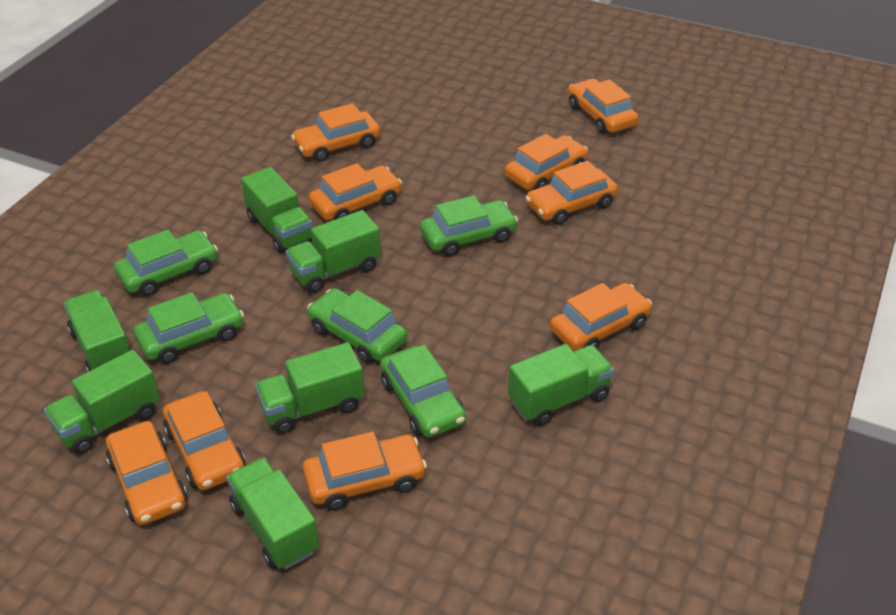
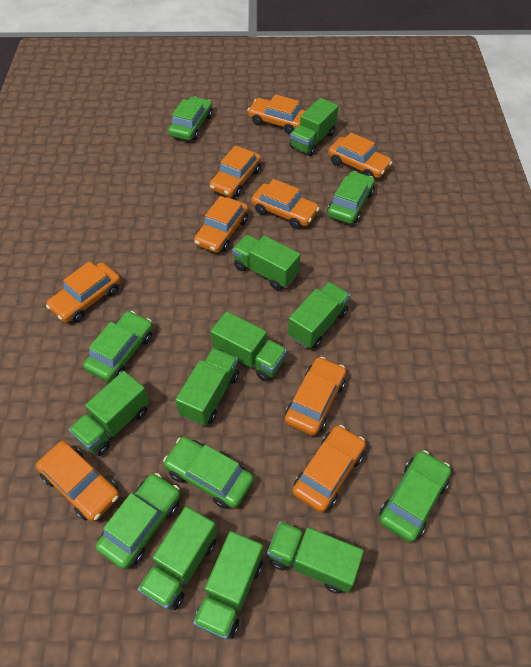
green car: 5 -> 6
green truck: 7 -> 9

